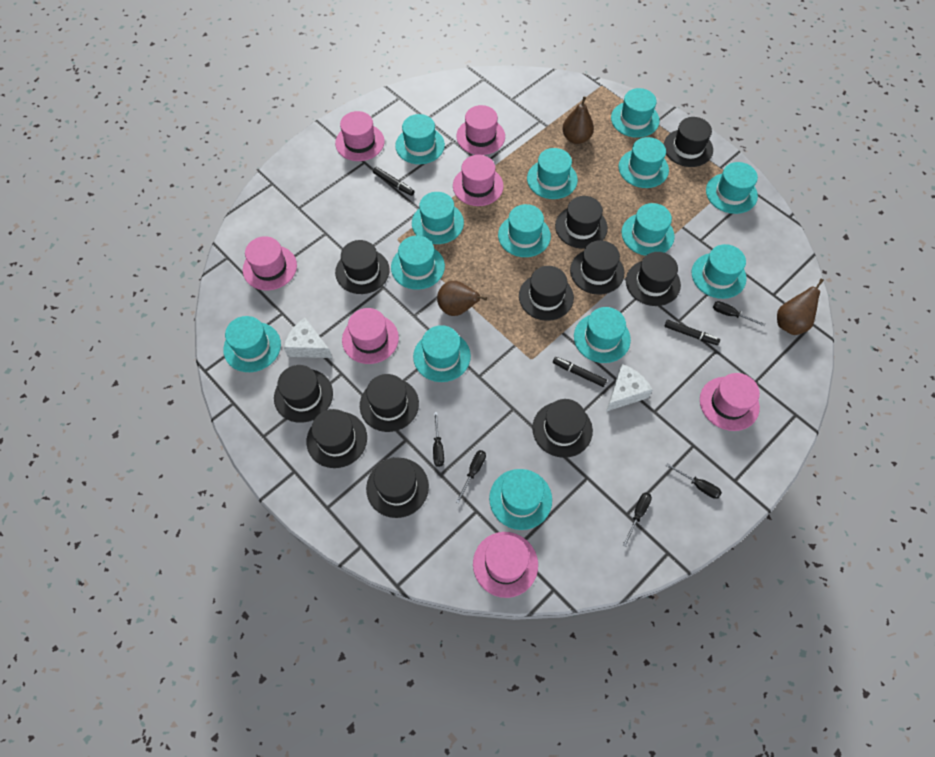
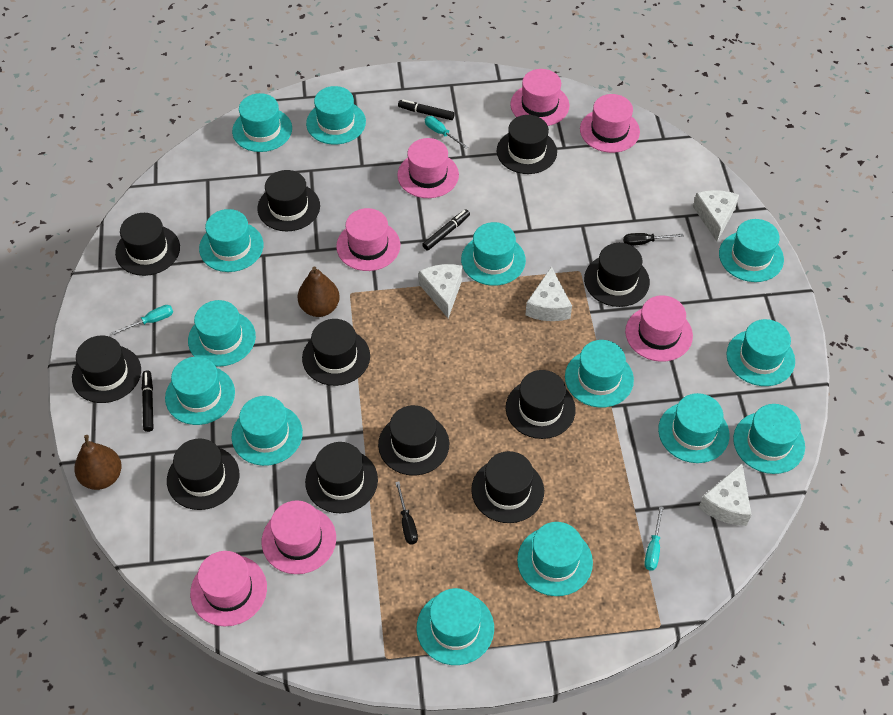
black screwdriver: 5 -> 2
brown pear: 3 -> 2
turquoise screwdriver: 0 -> 3
white cheese: 2 -> 4

